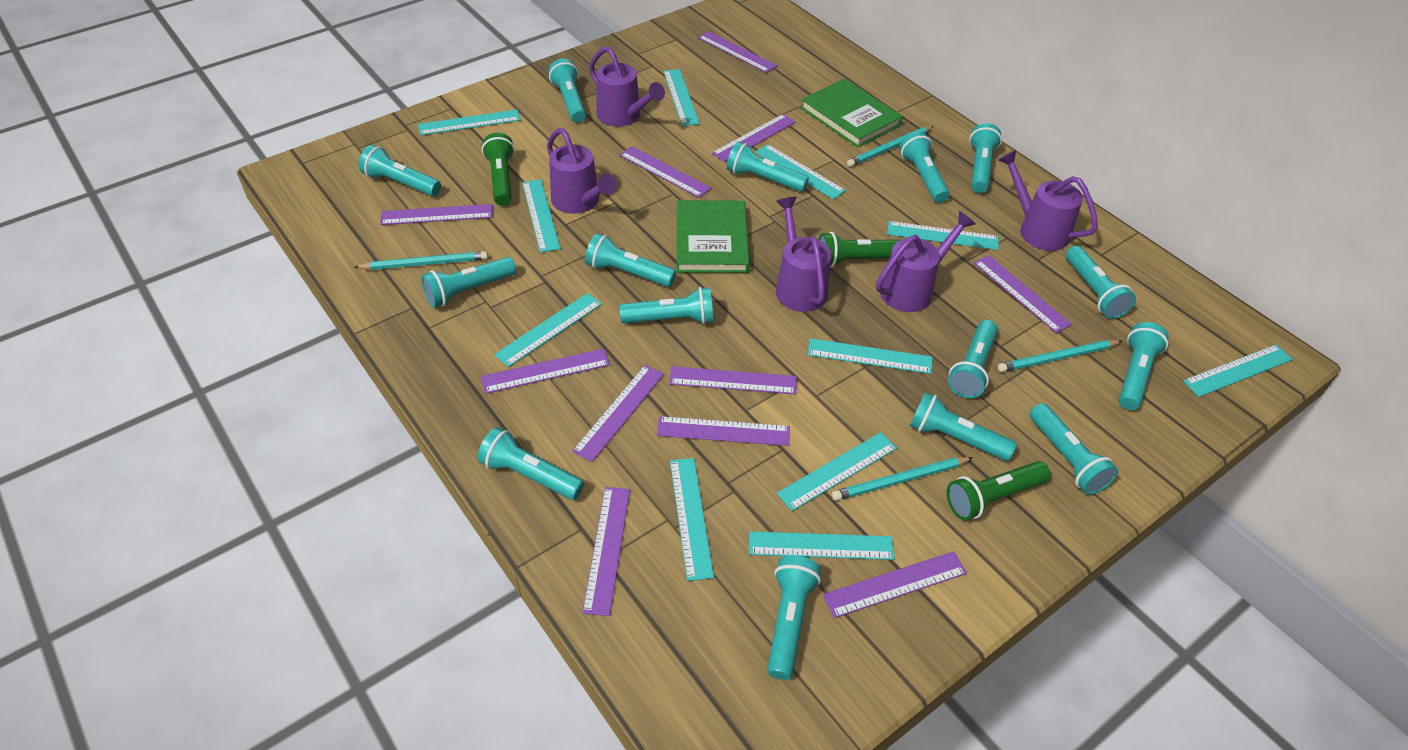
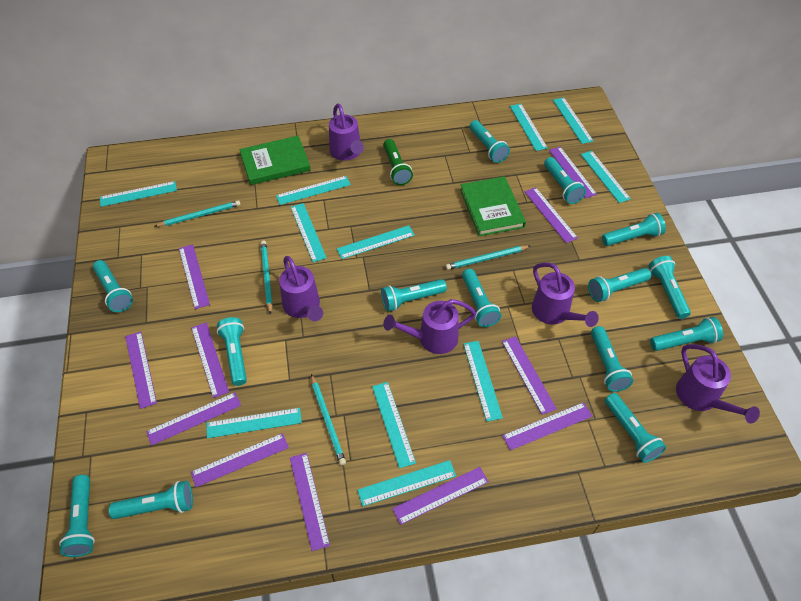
green flashlight: 3 -> 1
turquoise flashlight: 15 -> 14

